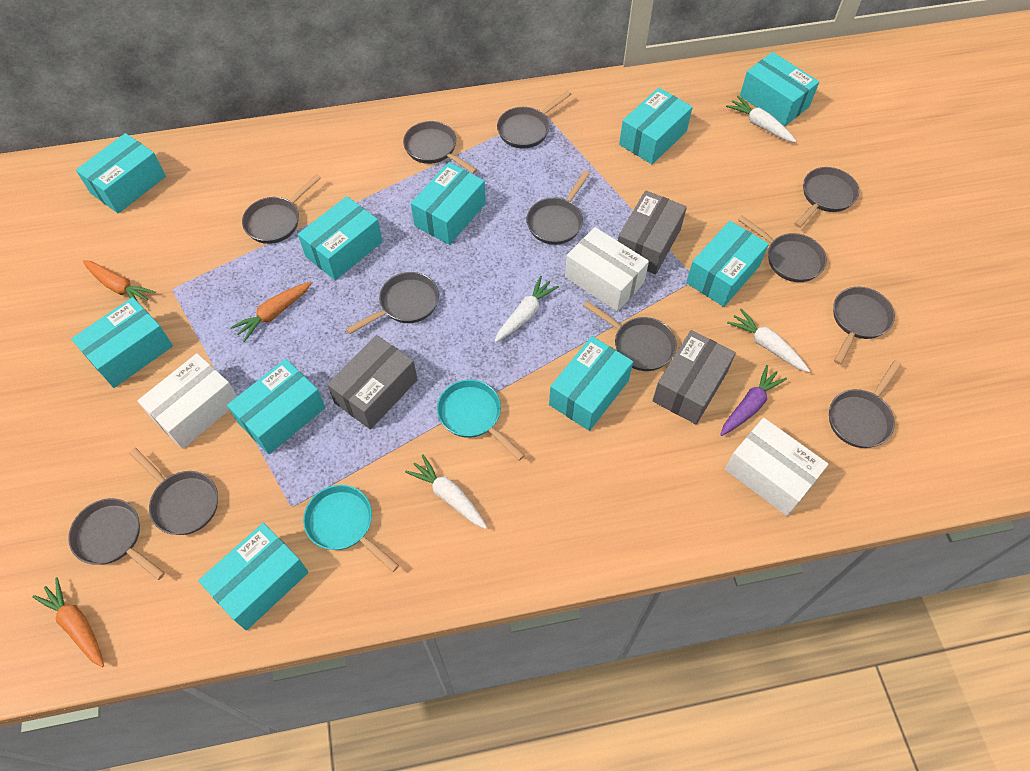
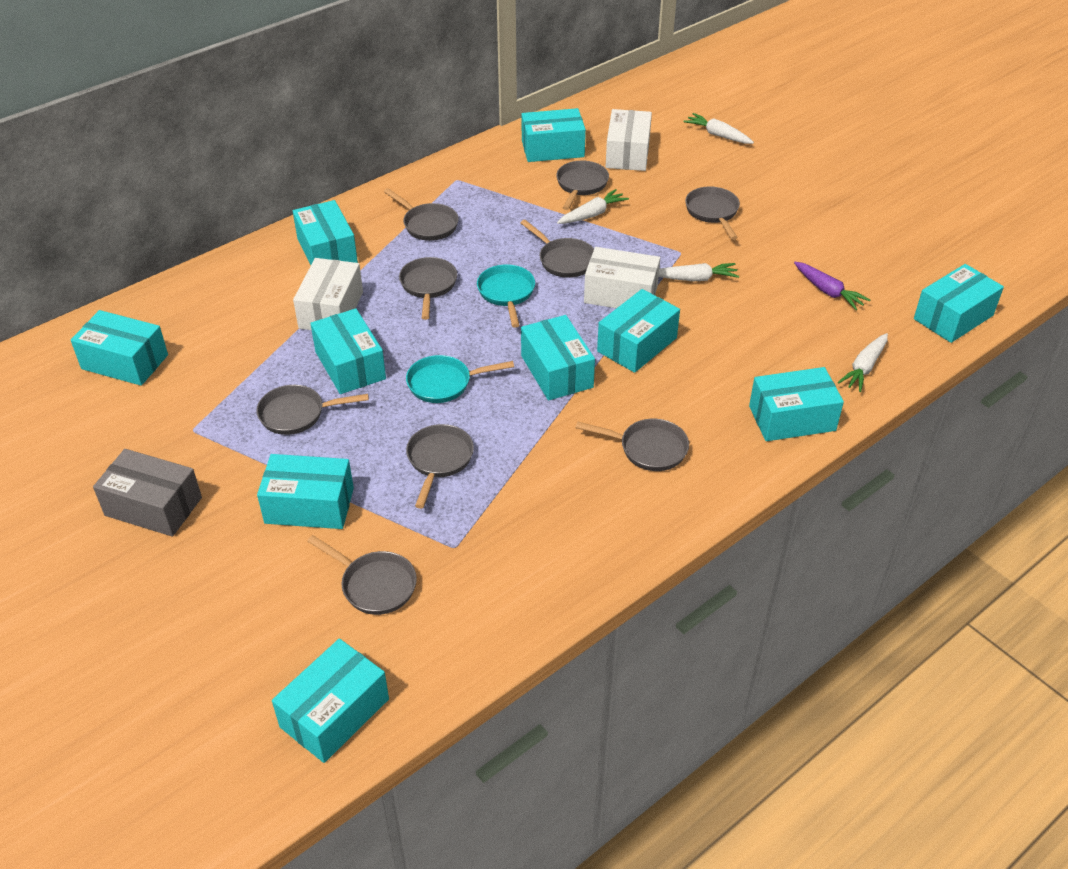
grey box: 3 -> 1
grey pan: 12 -> 9
orange carrot: 3 -> 0

